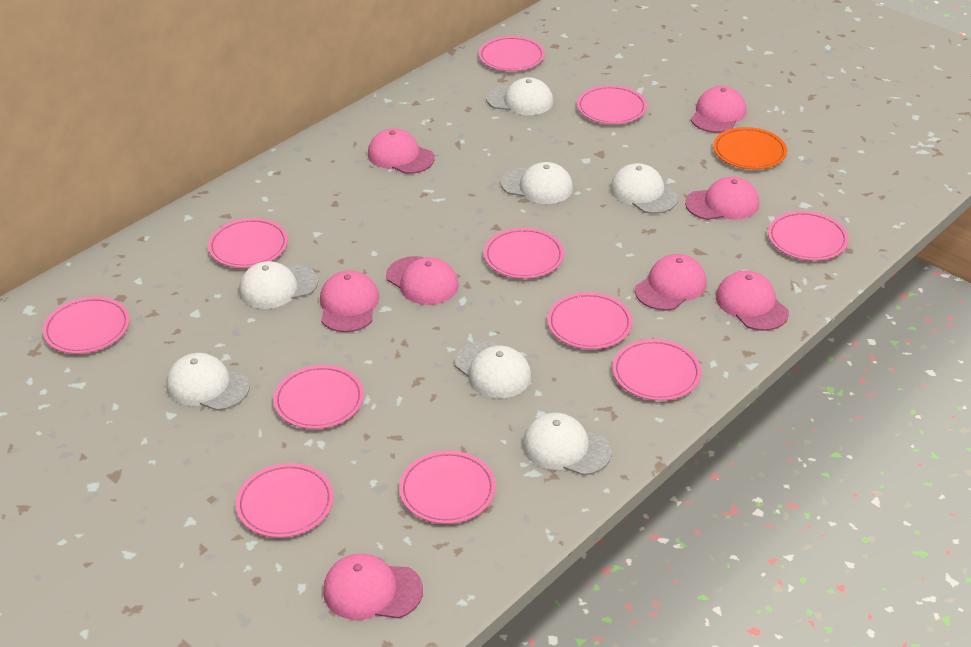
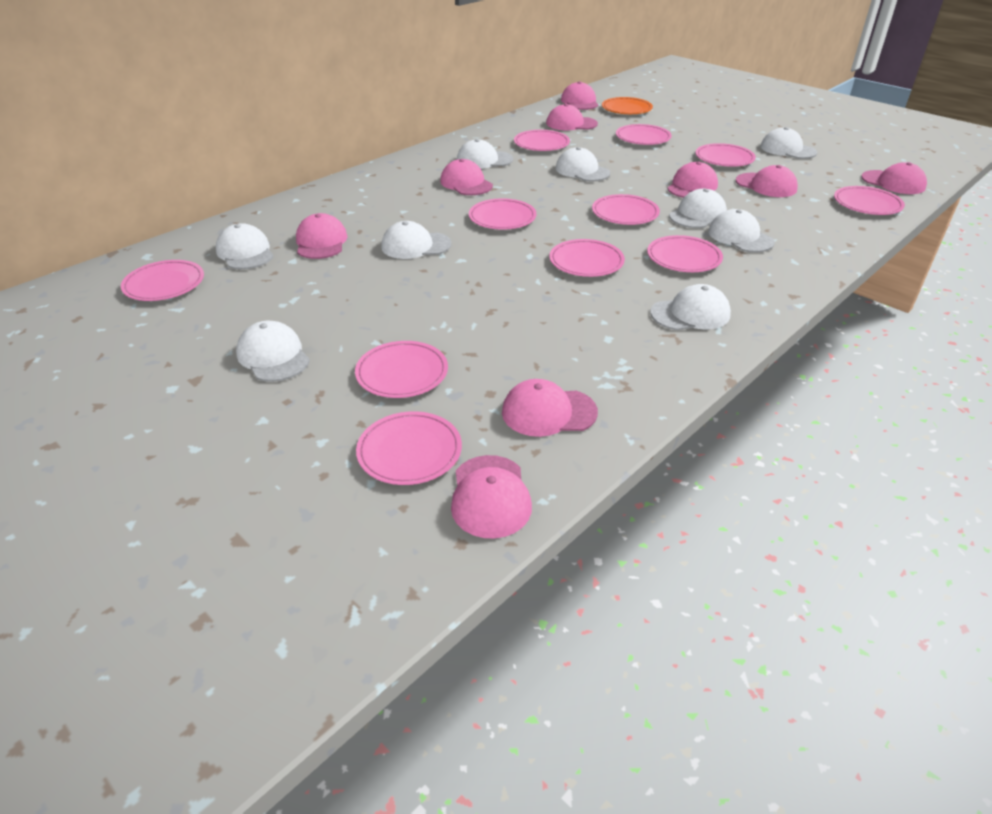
pink cap: 8 -> 9
white cap: 7 -> 9

